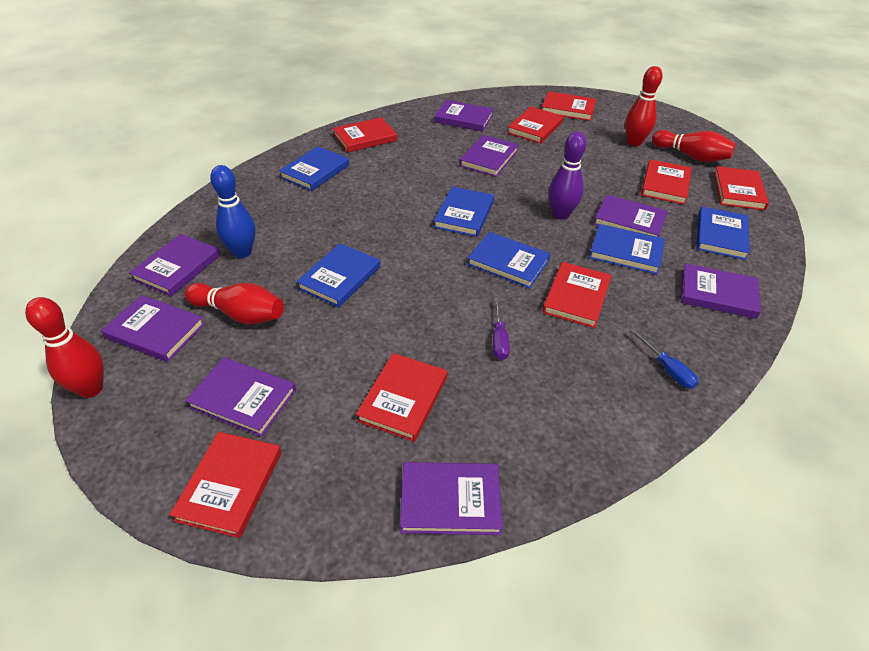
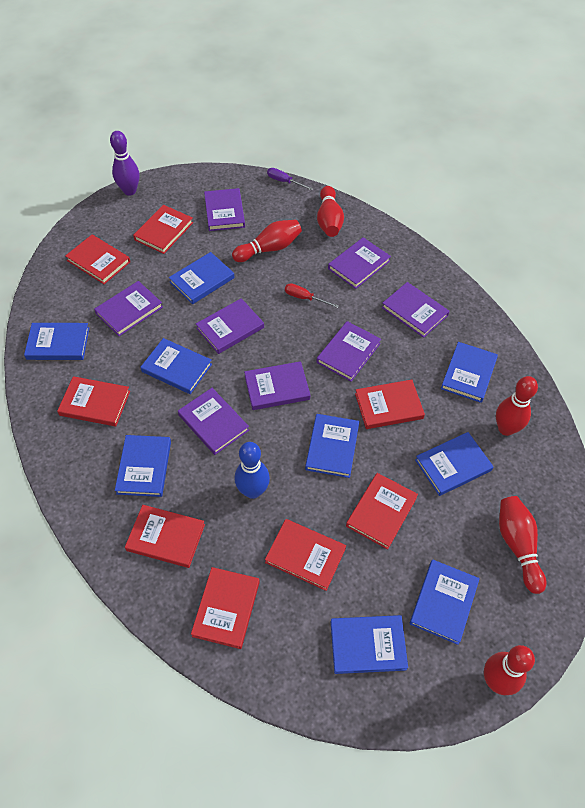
blue book: 6 -> 9
blue screwdriver: 1 -> 0
red bowling pin: 4 -> 5
red screwdriver: 0 -> 1

